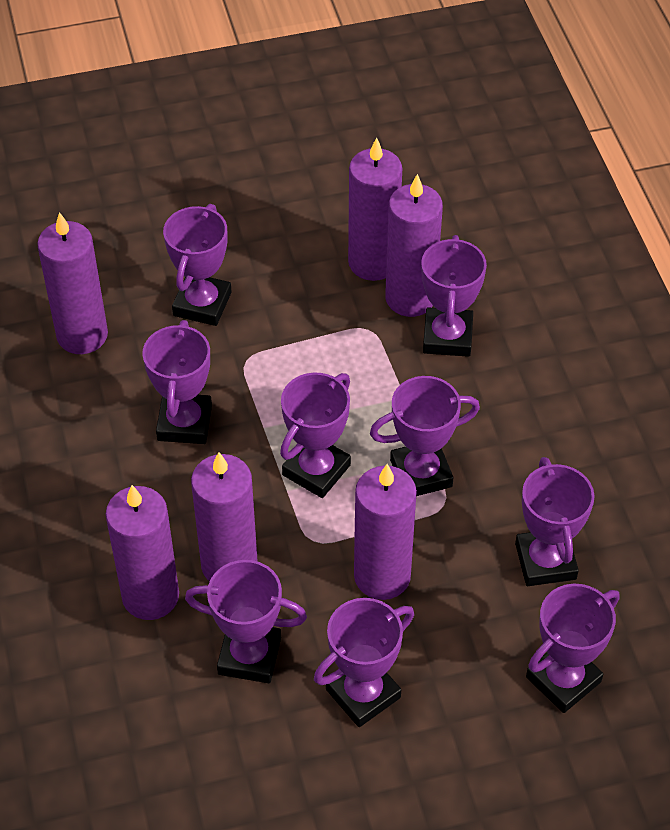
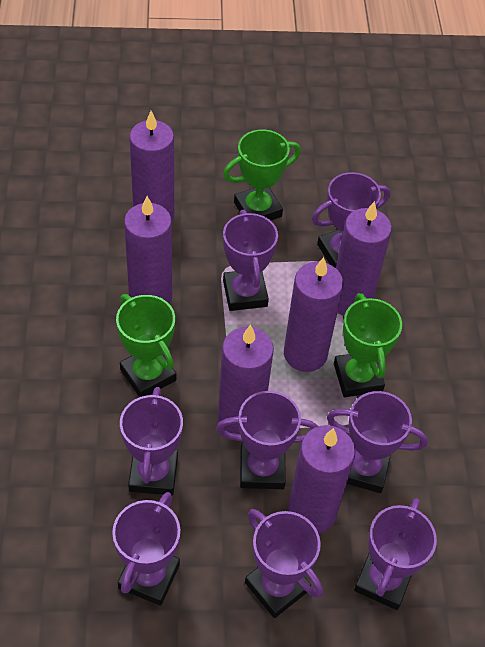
green trophy: 0 -> 3
purple trophy: 9 -> 8

